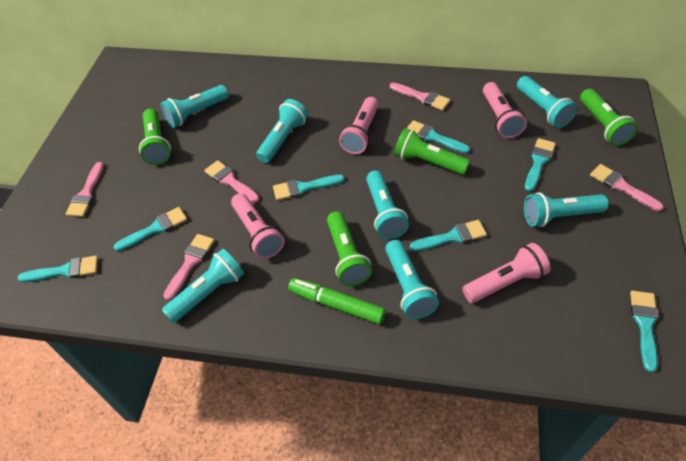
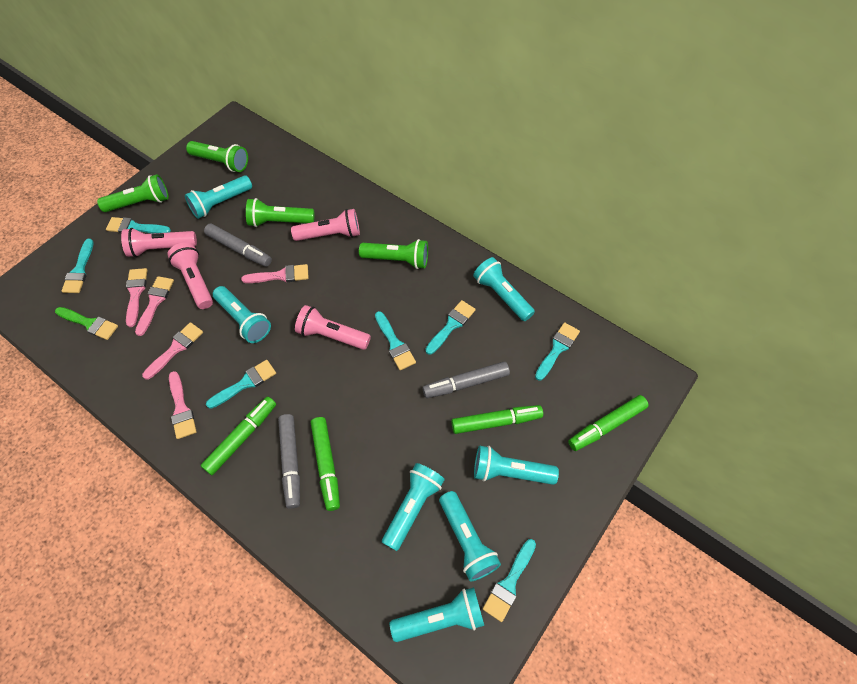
green brush: 0 -> 1
green marker: 1 -> 4
grey marker: 0 -> 3

